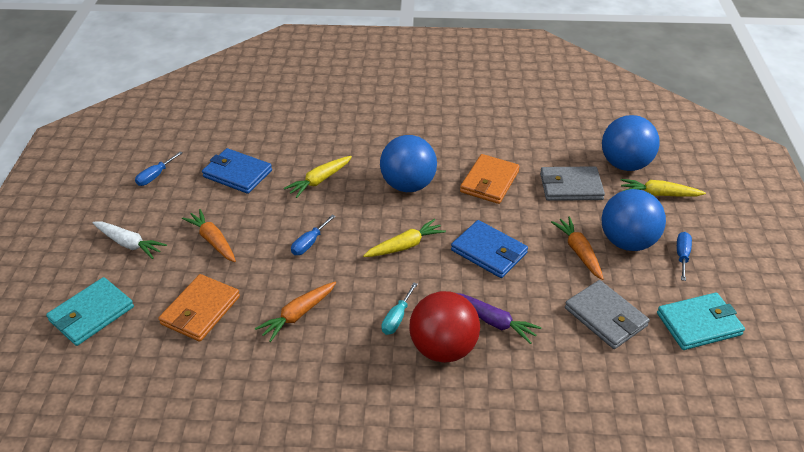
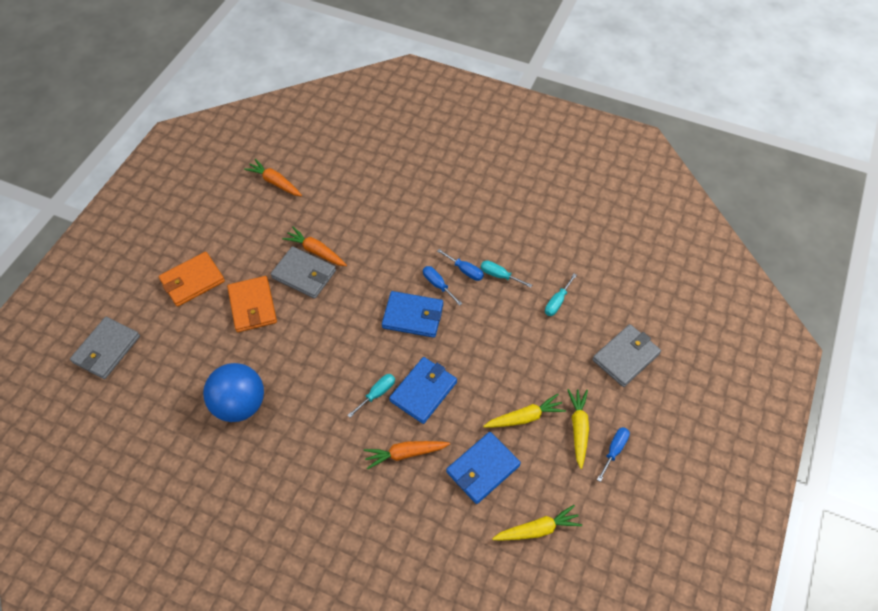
blue ball: 3 -> 1
blue wallet: 2 -> 3
grey wallet: 2 -> 3
purple carrot: 1 -> 0
red ball: 1 -> 0
turquoise screwdriver: 1 -> 3
turquoise wallet: 2 -> 0
white carrot: 1 -> 0

